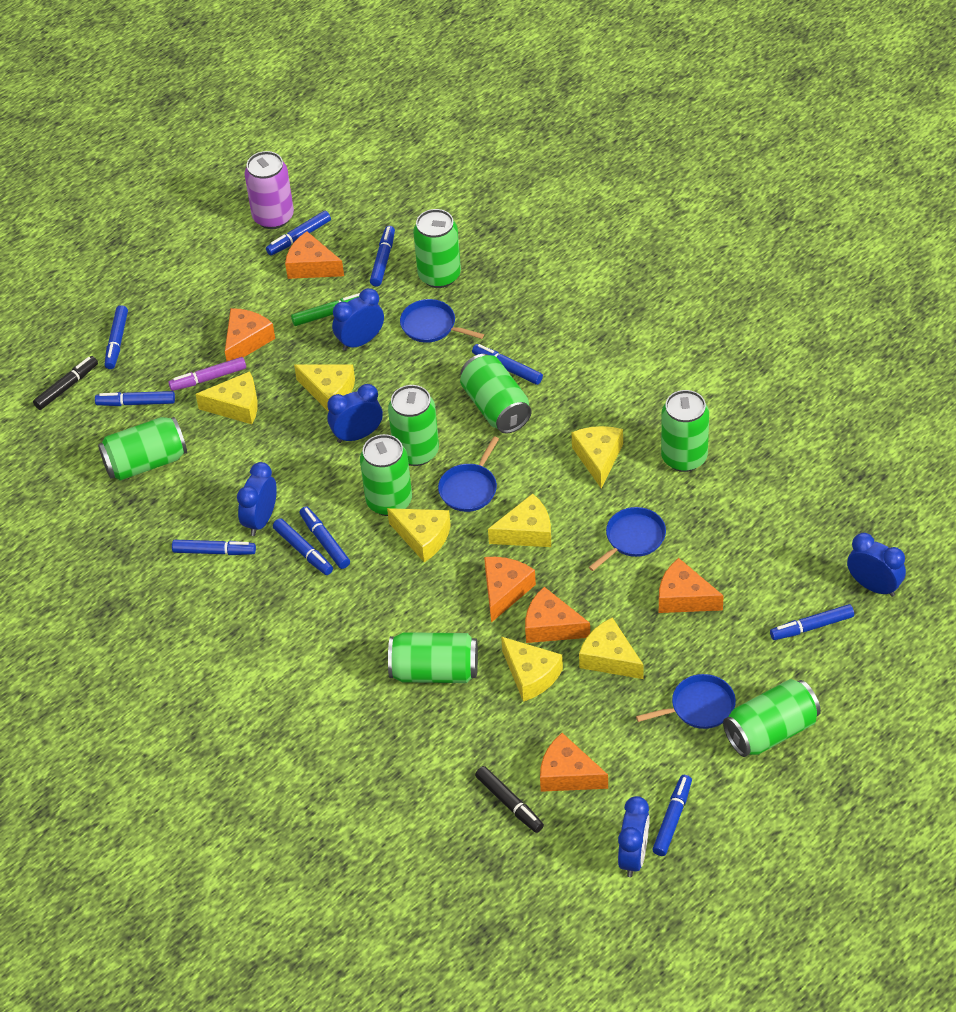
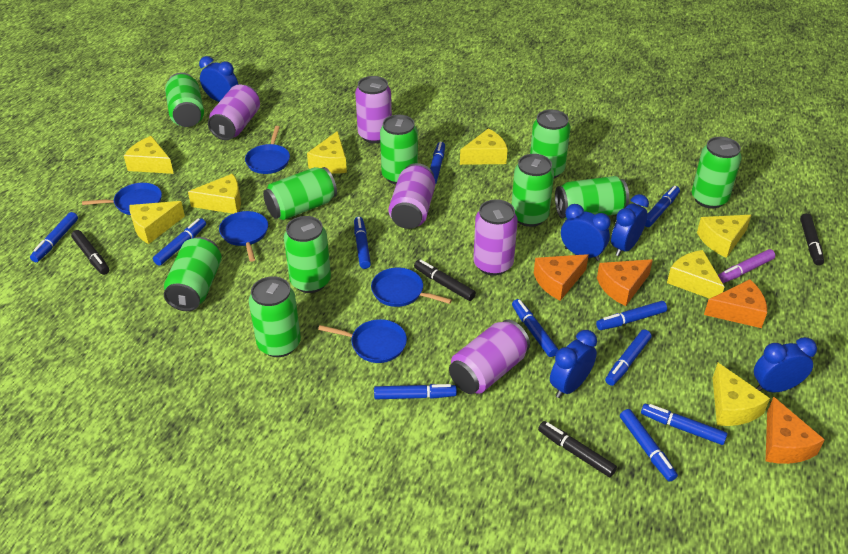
black marker: 2 -> 4
blue marker: 10 -> 11
blue pan: 4 -> 5
green can: 8 -> 10
green marker: 1 -> 0
orange cheese: 6 -> 4
purple can: 1 -> 5
yellow cheese: 7 -> 8

